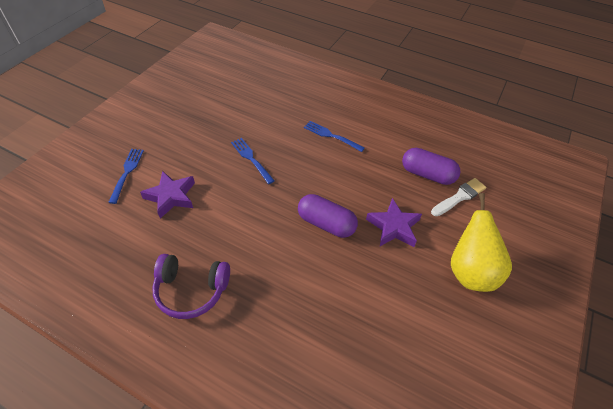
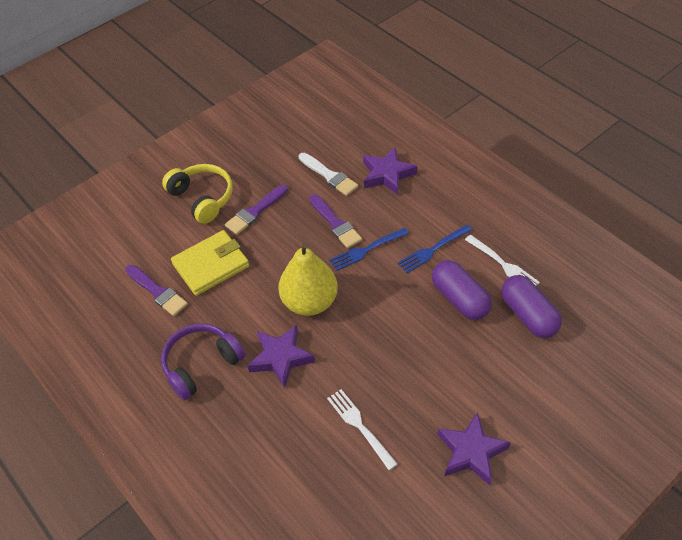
blue fork: 3 -> 2
purple brush: 0 -> 3
purple star: 2 -> 3
white fork: 0 -> 2
yellow headphones: 0 -> 1
yellow wallet: 0 -> 1

